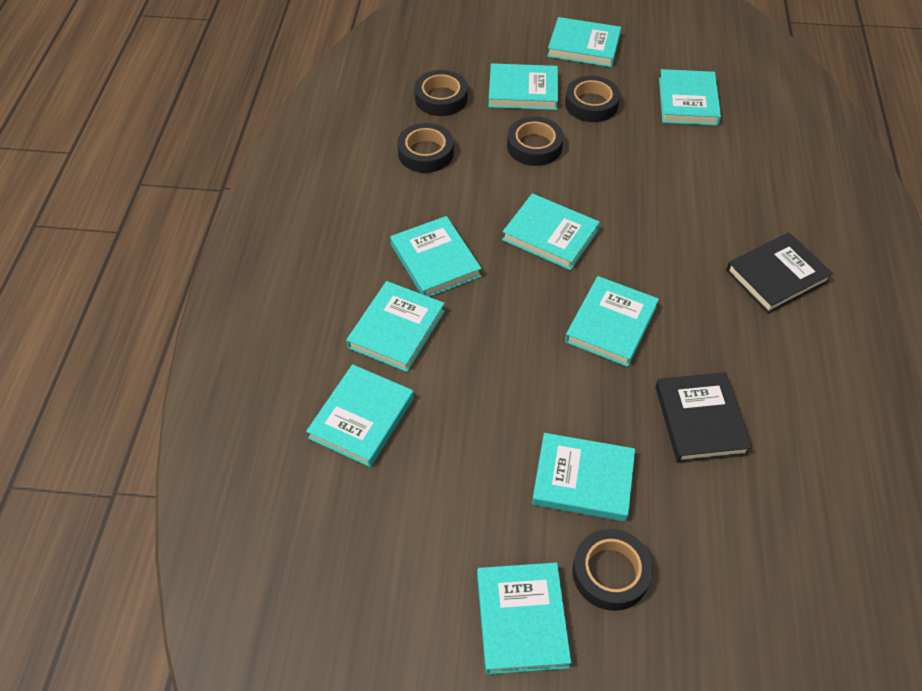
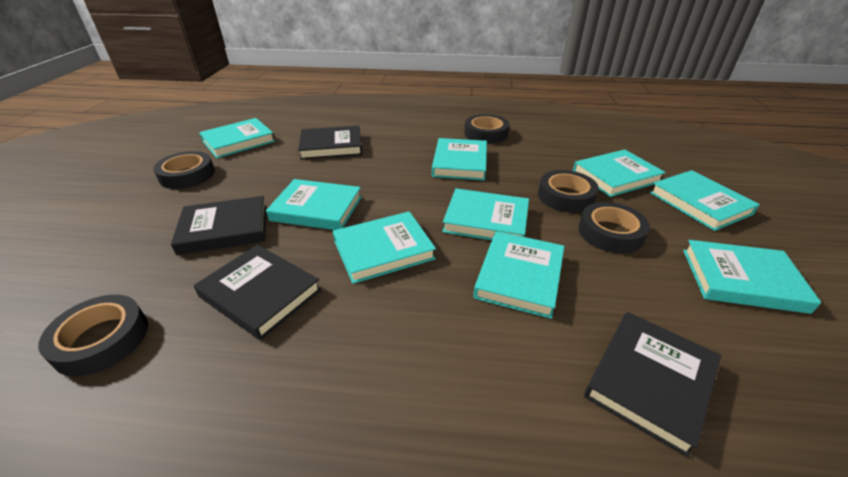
black book: 2 -> 4
turquoise book: 10 -> 9

